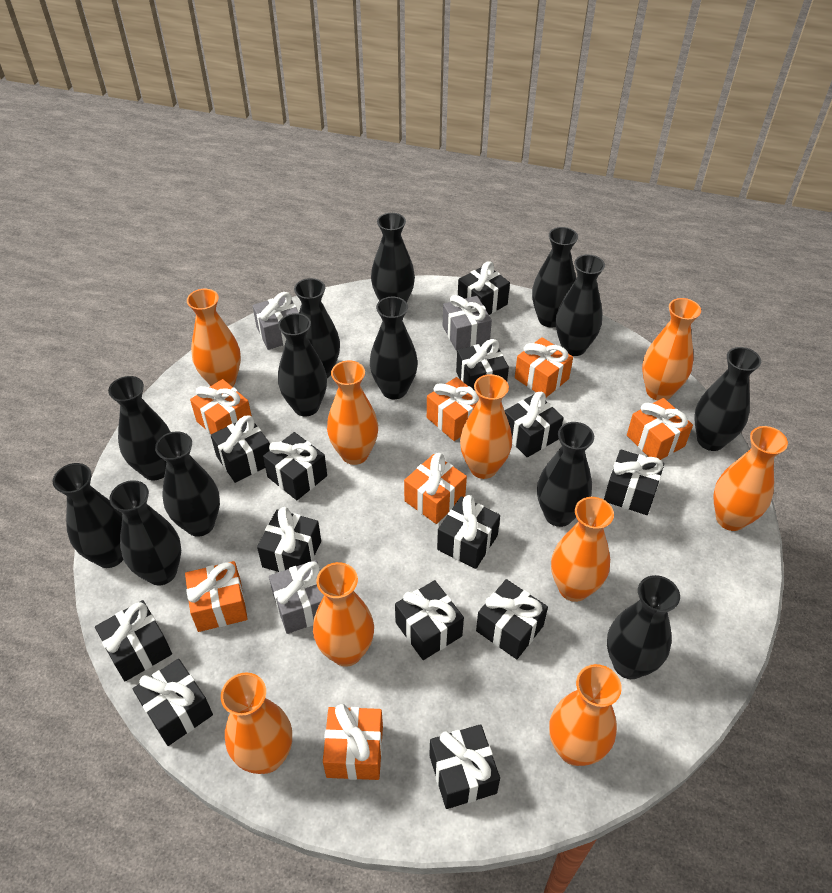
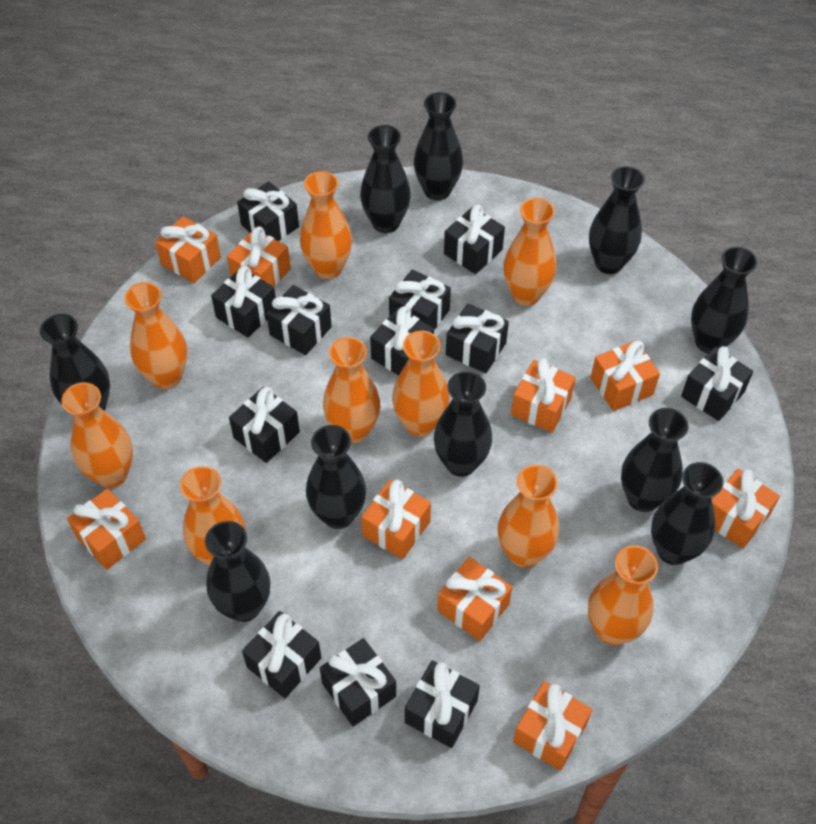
black gift: 13 -> 12
black vase: 13 -> 10
grey gift: 3 -> 0
orange gift: 7 -> 9

